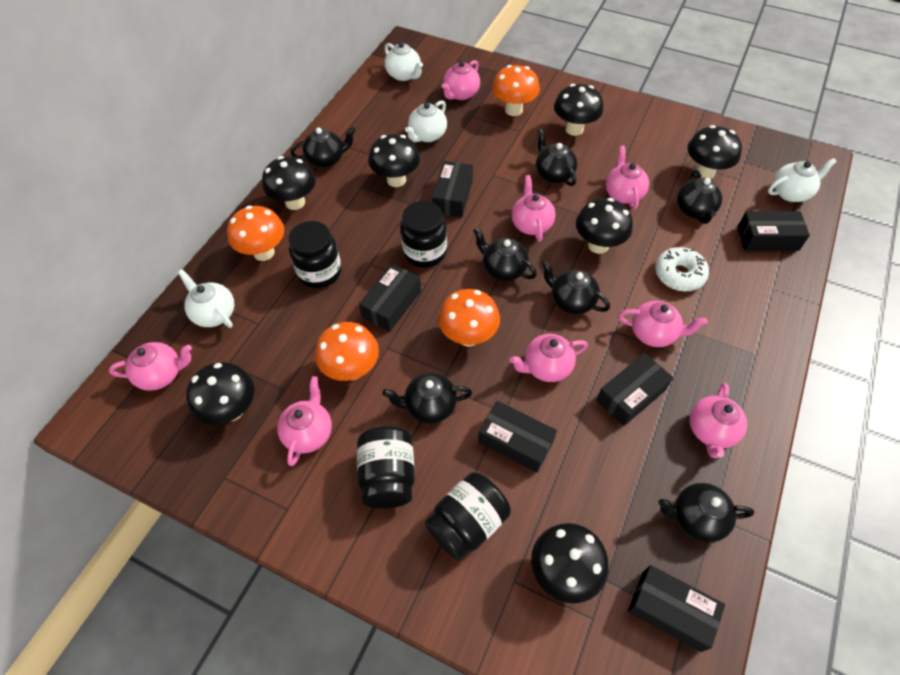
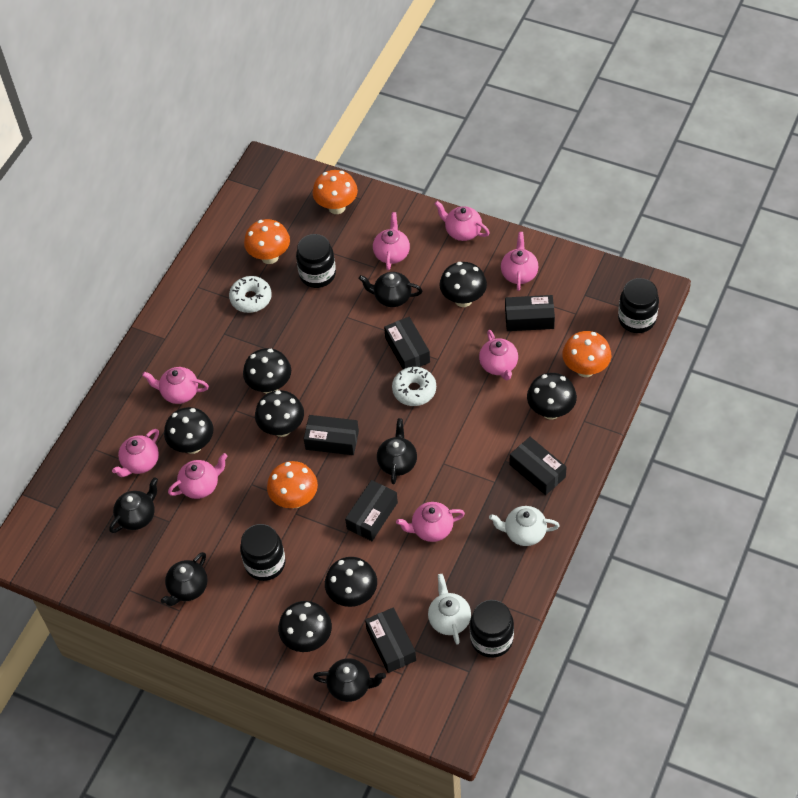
black teapot: 7 -> 5
white donut: 1 -> 2
white teapot: 4 -> 2

